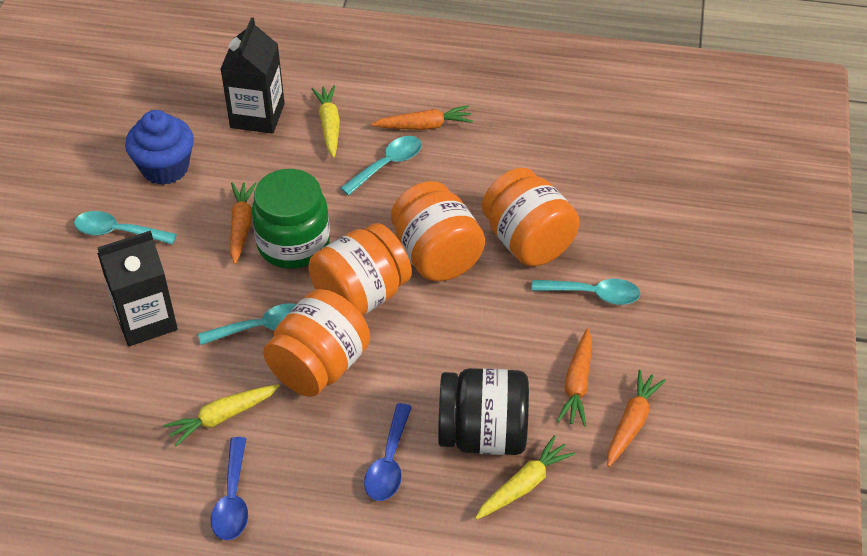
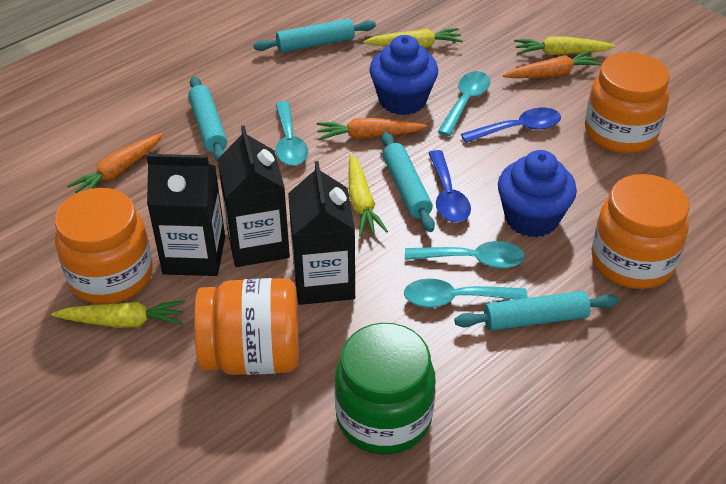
black carton: 2 -> 3
black jar: 1 -> 0
blue cupcake: 1 -> 2
orange carrot: 4 -> 3
turquoise rolling pin: 0 -> 4
yellow carrot: 3 -> 4

